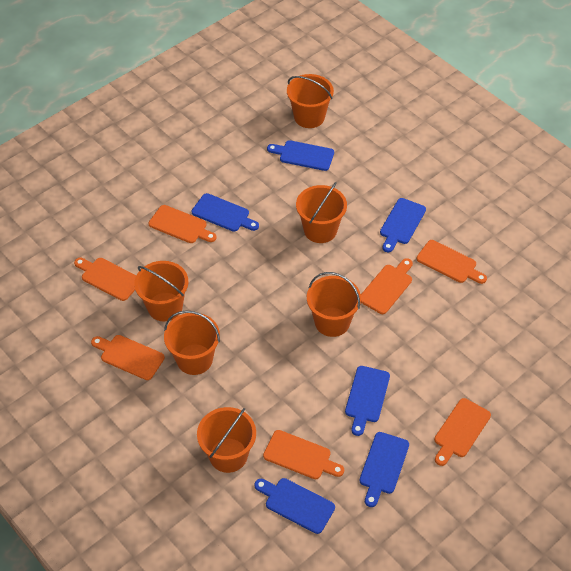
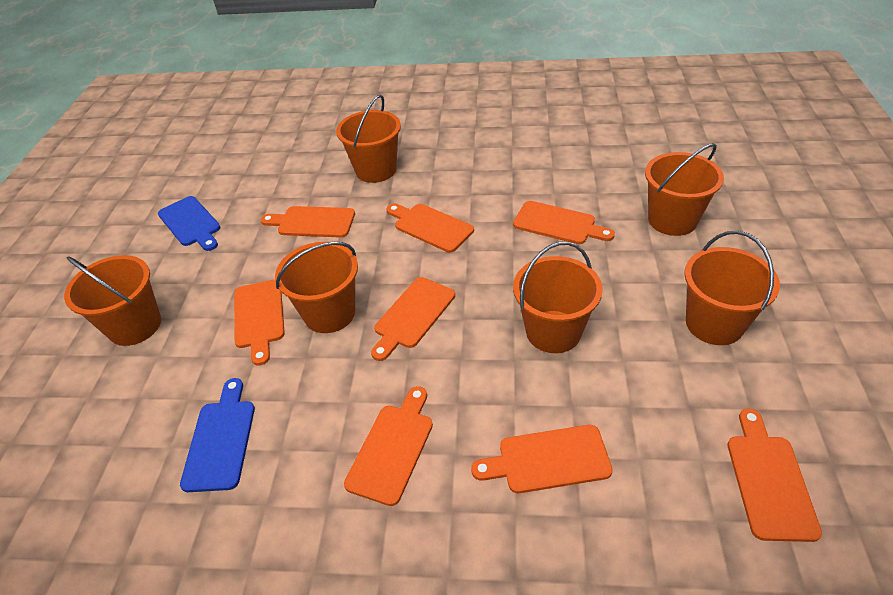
blue cutting board: 6 -> 2
orange cutting board: 7 -> 8

